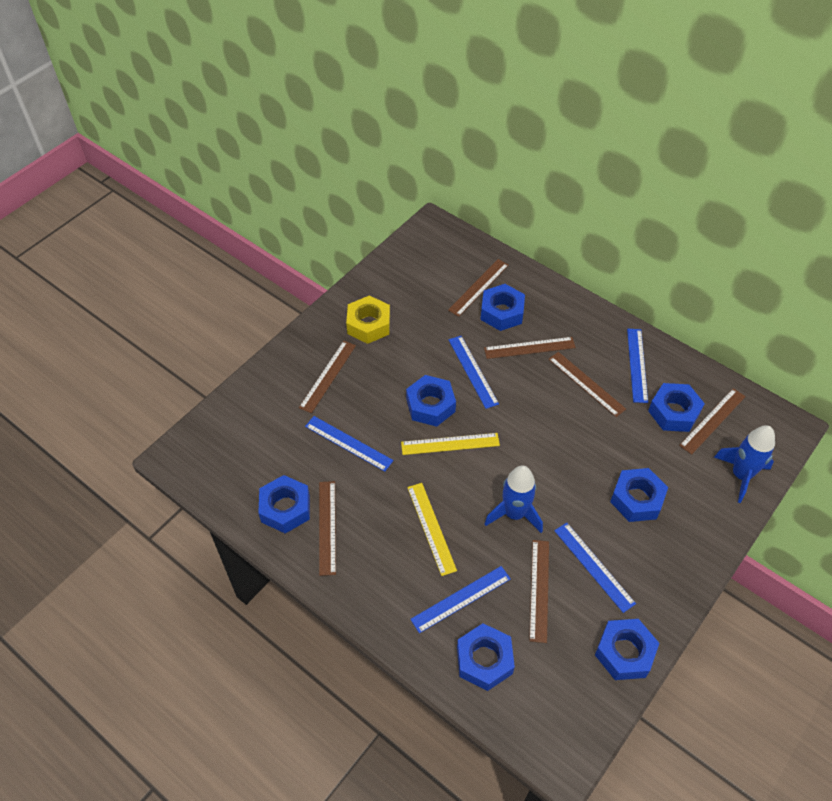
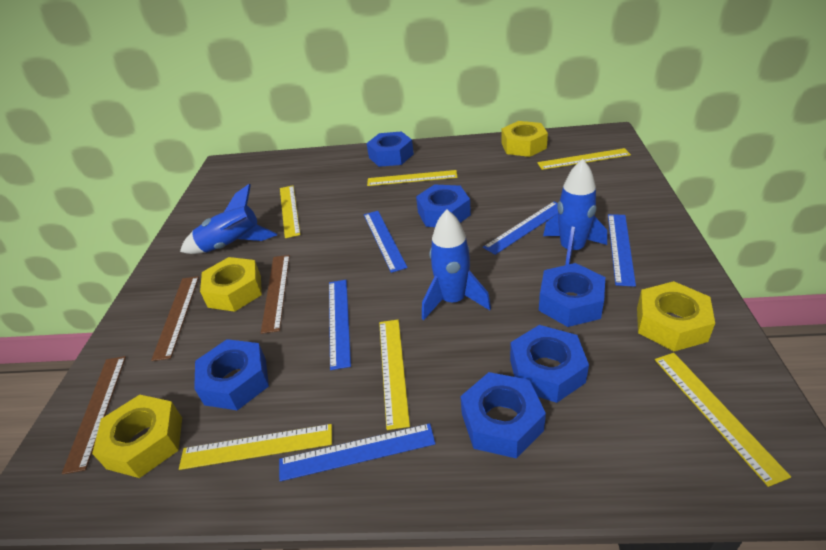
blue nut: 7 -> 6
blue rocket: 2 -> 3
brown ruler: 7 -> 3
yellow nut: 1 -> 4
yellow ruler: 2 -> 6

